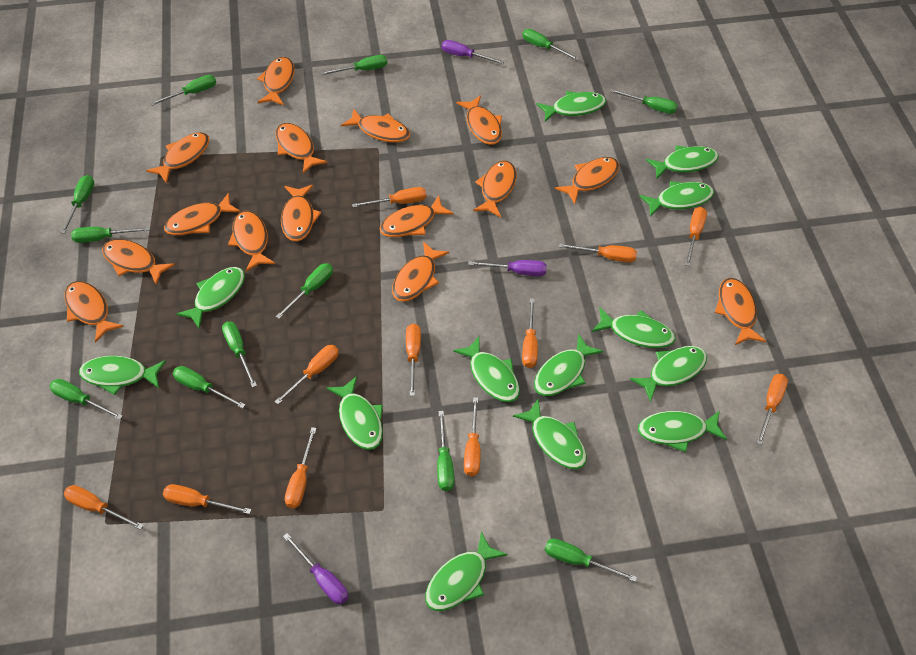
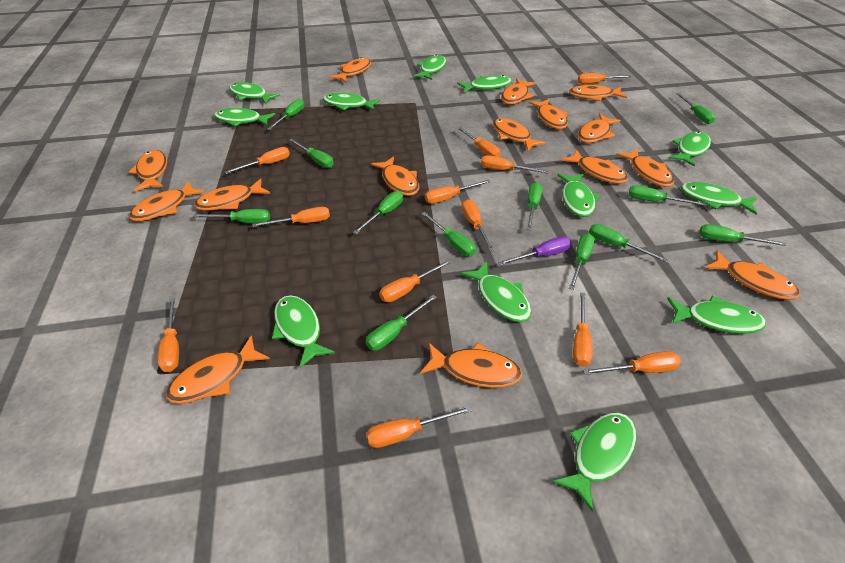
green fish: 13 -> 12
orange screwdriver: 11 -> 12
purple screwdriver: 3 -> 1

